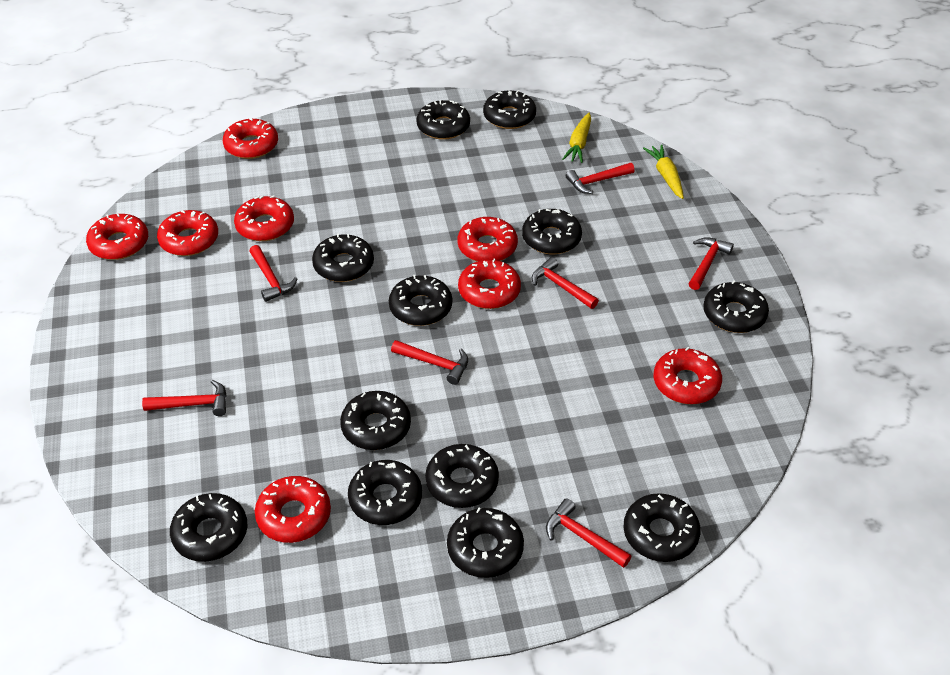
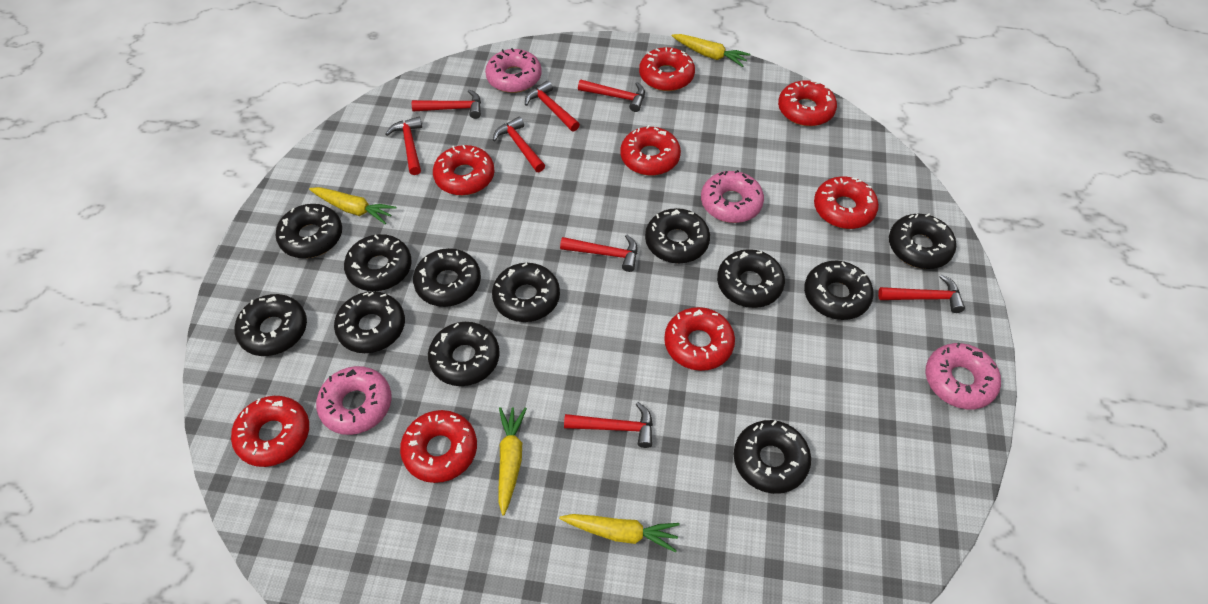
pink donut: 0 -> 4
red hammer: 7 -> 8
yellow carrot: 2 -> 4

